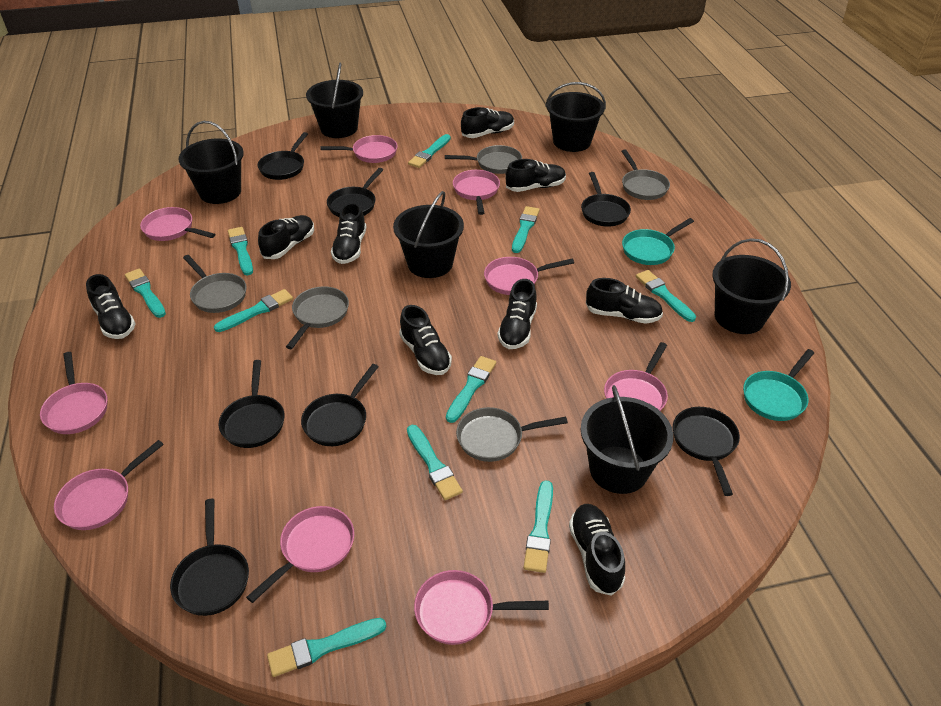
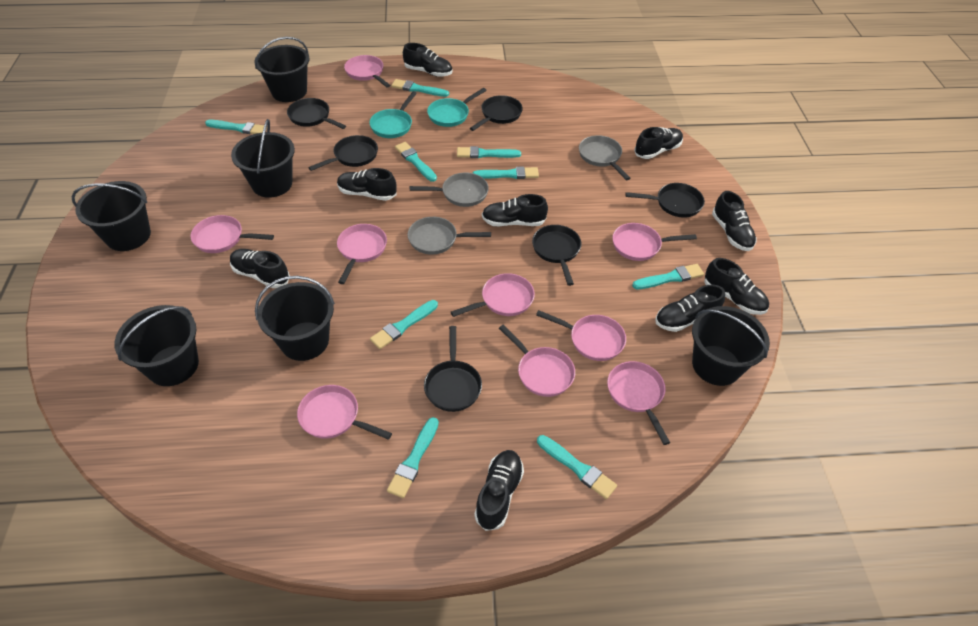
black pan: 7 -> 6
grey pan: 5 -> 3
turquoise brush: 10 -> 9

